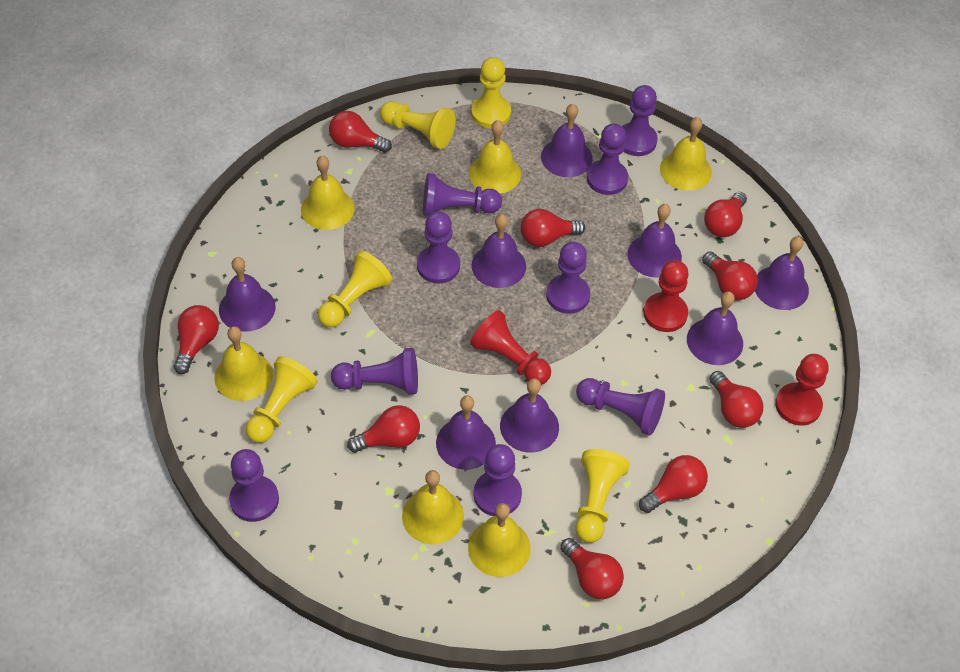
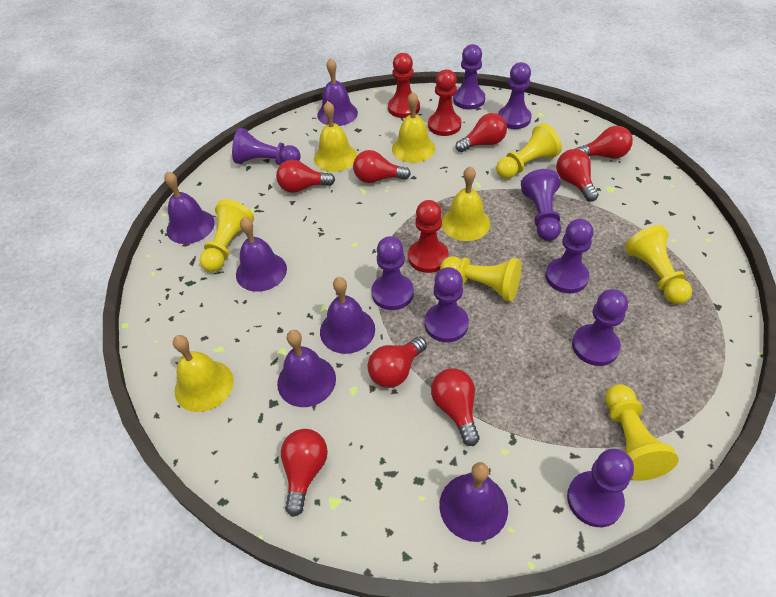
purple bell: 8 -> 6
red light bulb: 9 -> 8
yellow bell: 6 -> 4

